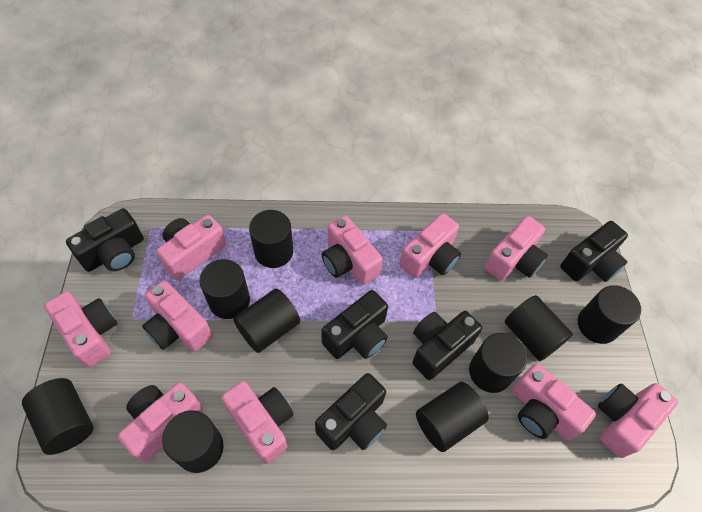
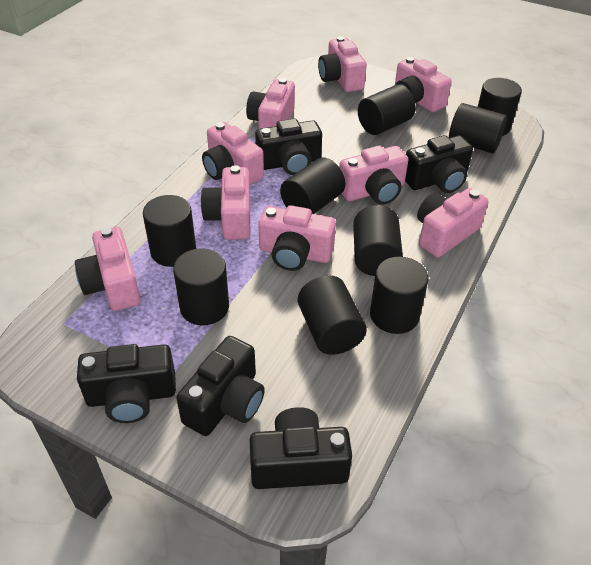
pink camera: 10 -> 9

